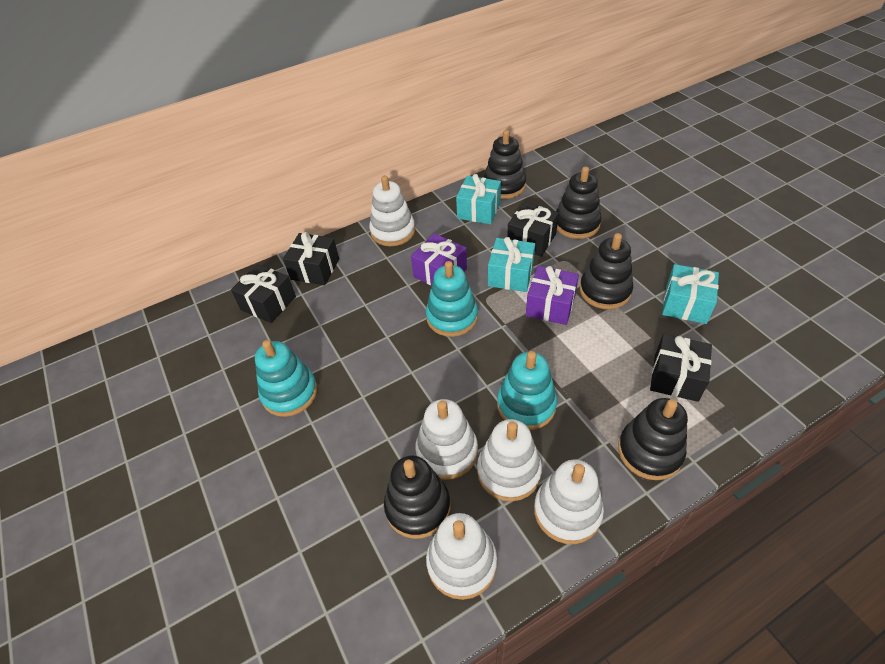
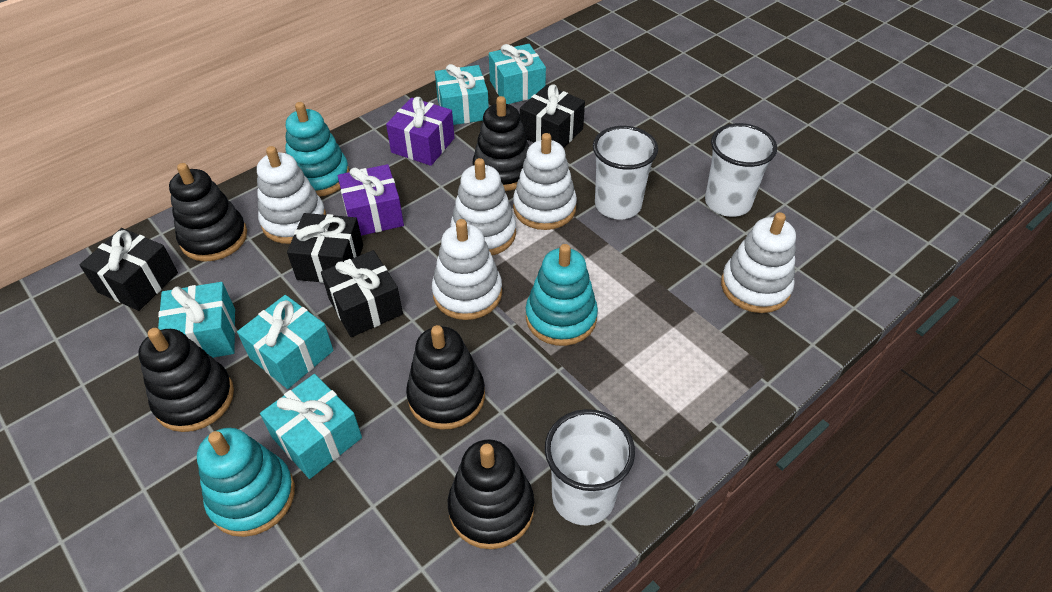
turquoise gift: 3 -> 5
white cup: 0 -> 3

